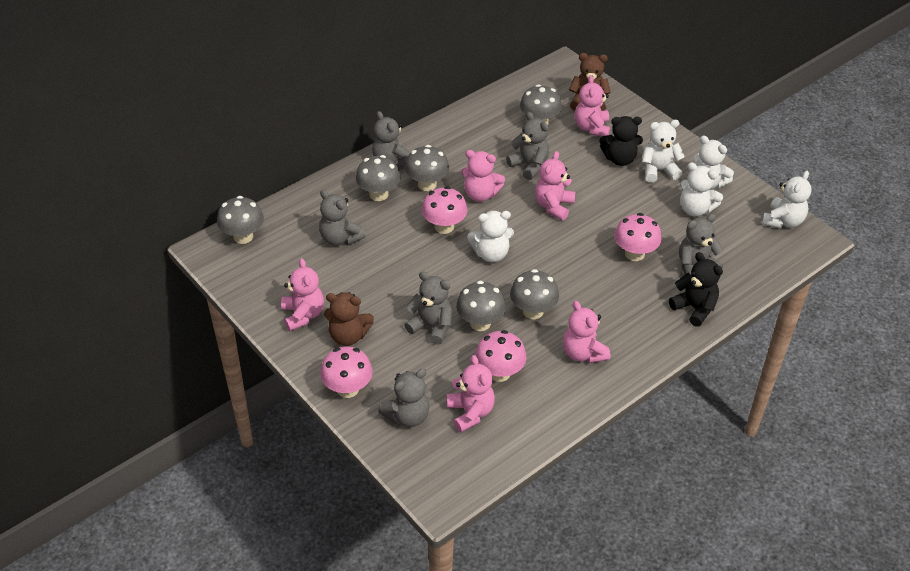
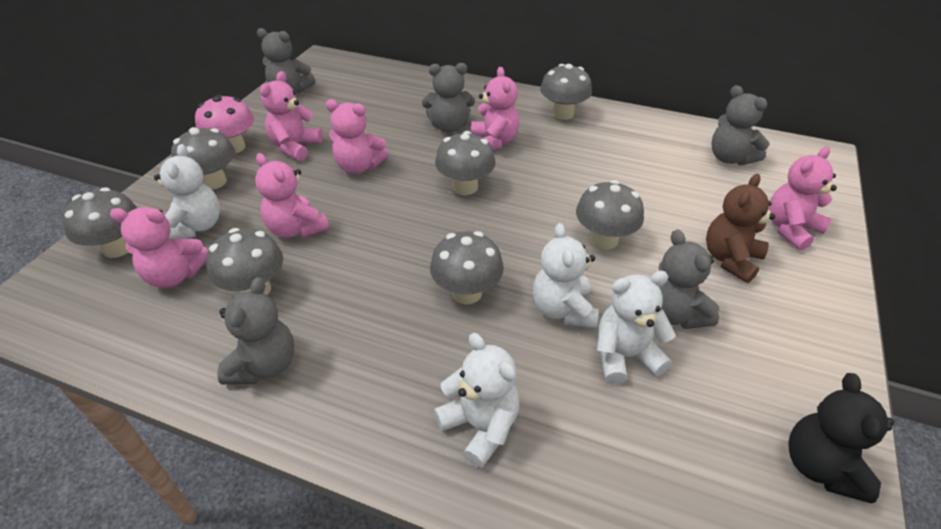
black teddy bear: 2 -> 1
brown teddy bear: 2 -> 1
grey mushroom: 6 -> 7
grey teddy bear: 6 -> 5
pink mushroom: 4 -> 1
white teddy bear: 5 -> 4

